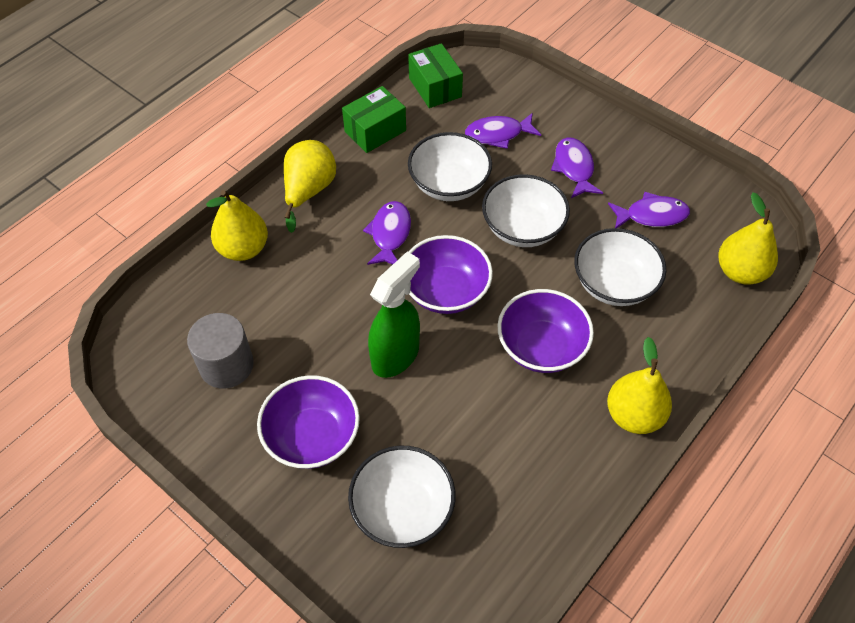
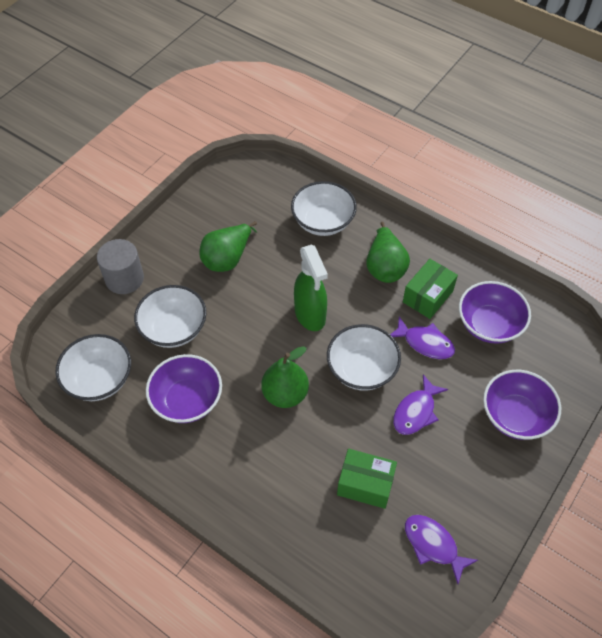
green pear: 0 -> 3
purple fish: 4 -> 3
yellow pear: 4 -> 0

